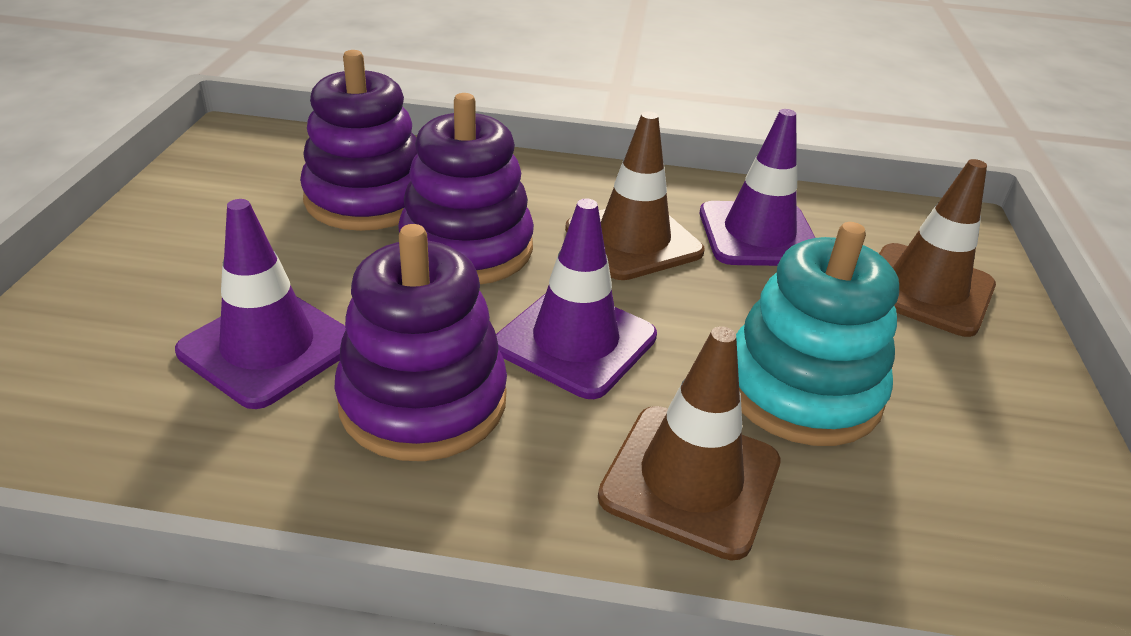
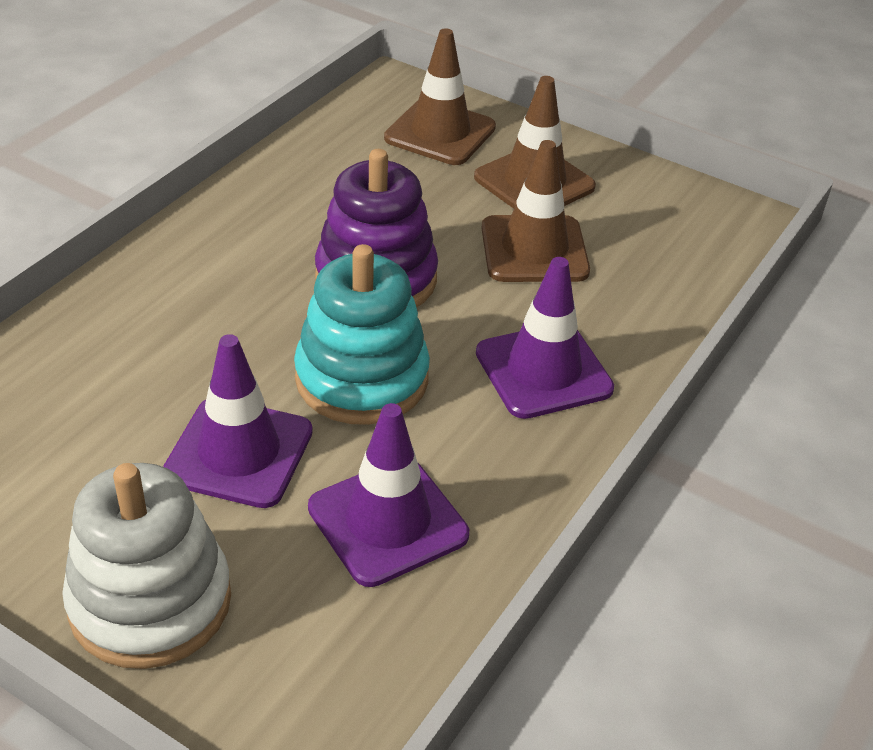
purple stacking toy: 3 -> 1
white stacking toy: 0 -> 1

